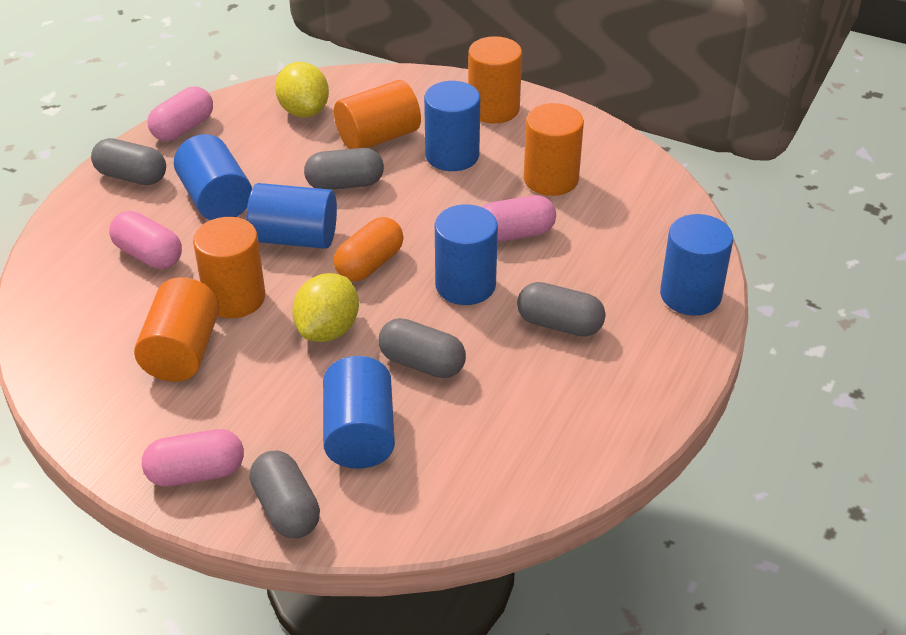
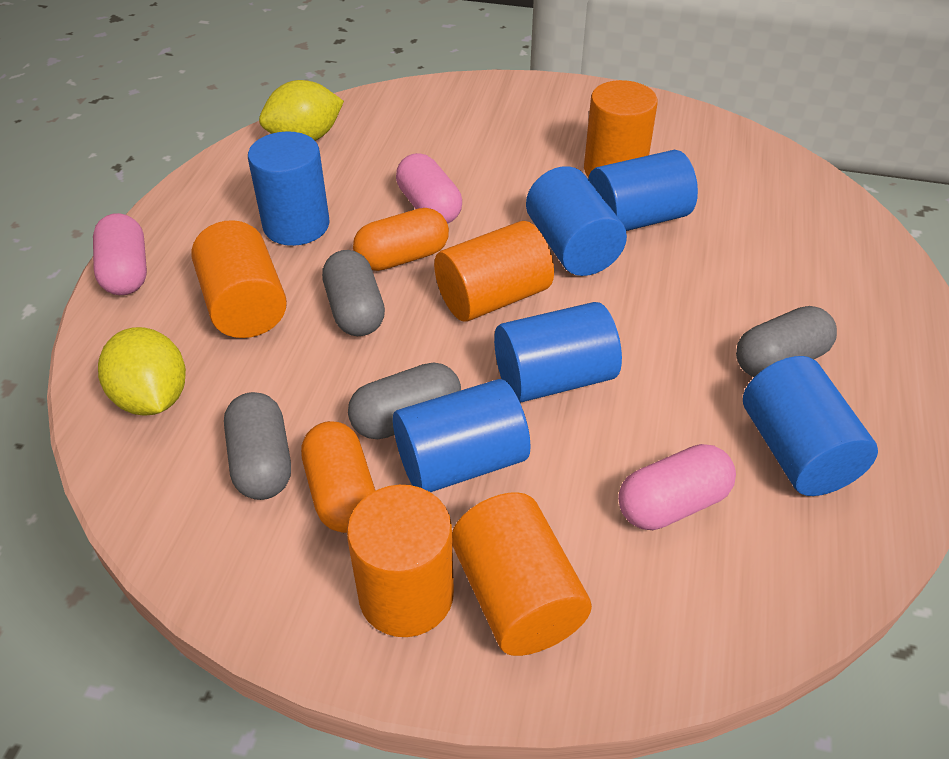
grey capsule: 5 -> 4
orange capsule: 1 -> 2
pink capsule: 4 -> 3

